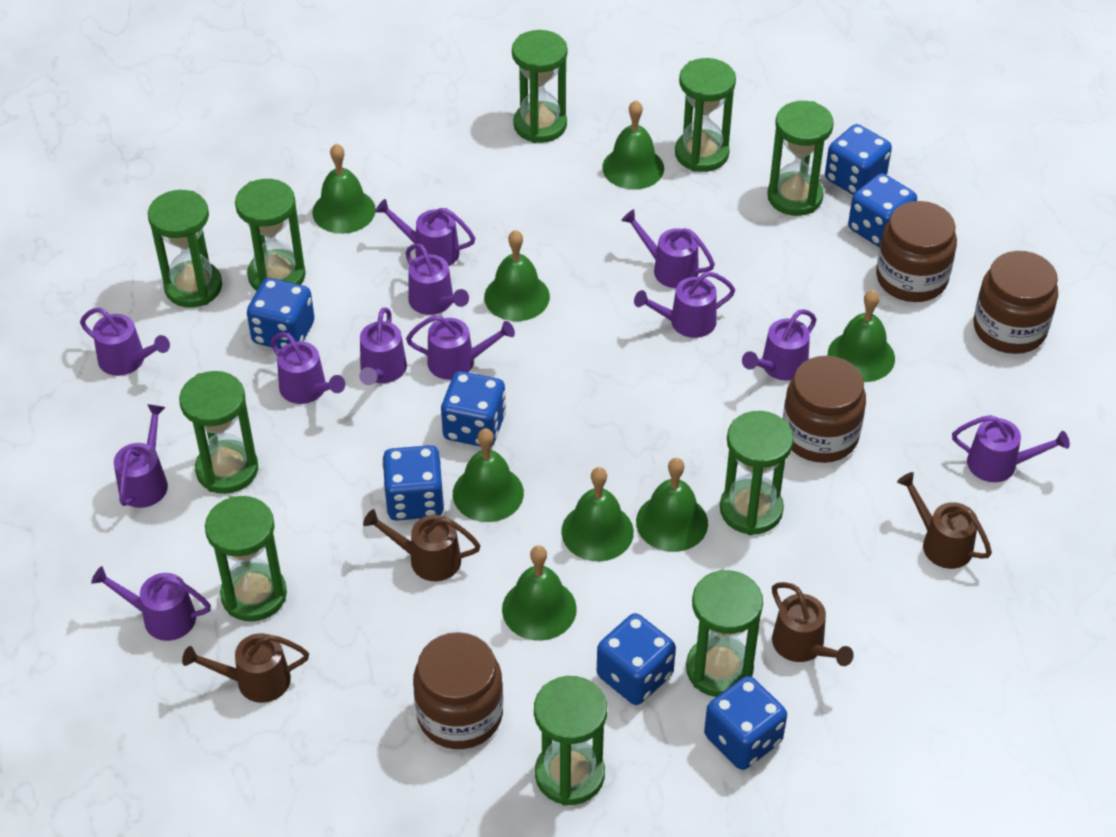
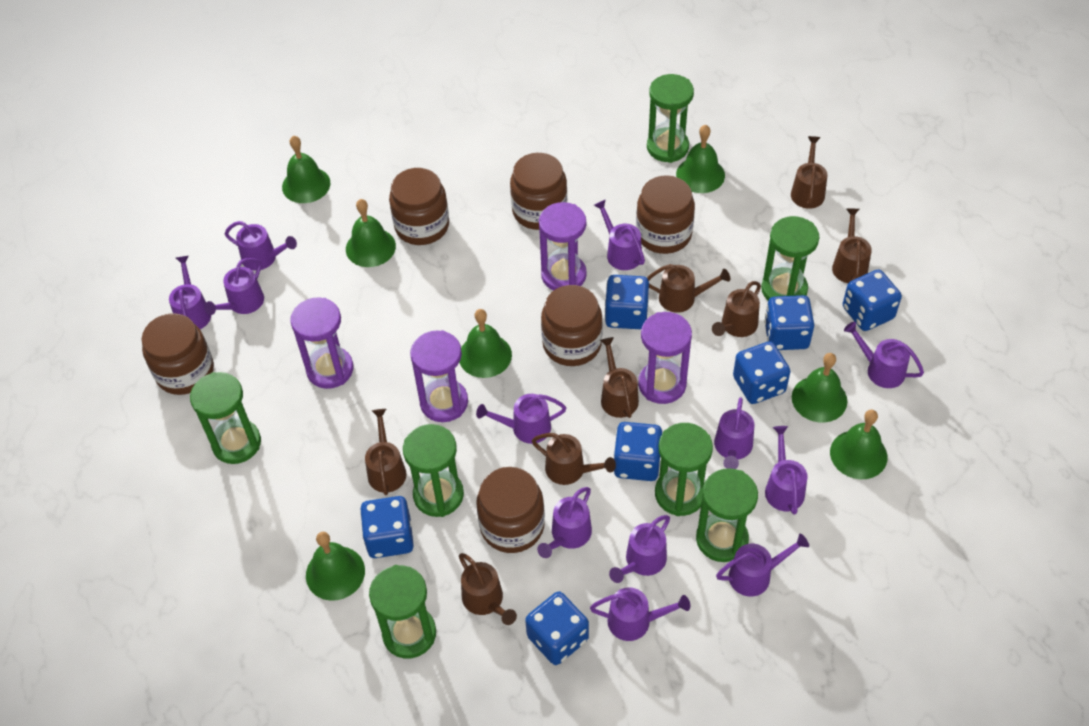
brown jar: 4 -> 6
brown watering can: 4 -> 8
green bell: 8 -> 7
green hourglass: 10 -> 7
purple hourglass: 0 -> 4

